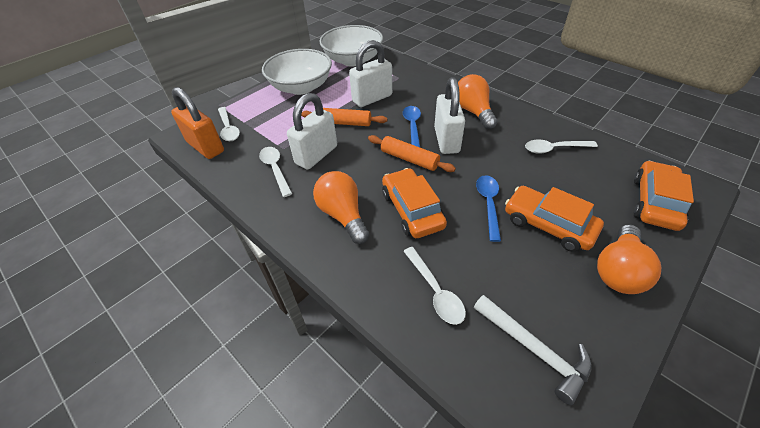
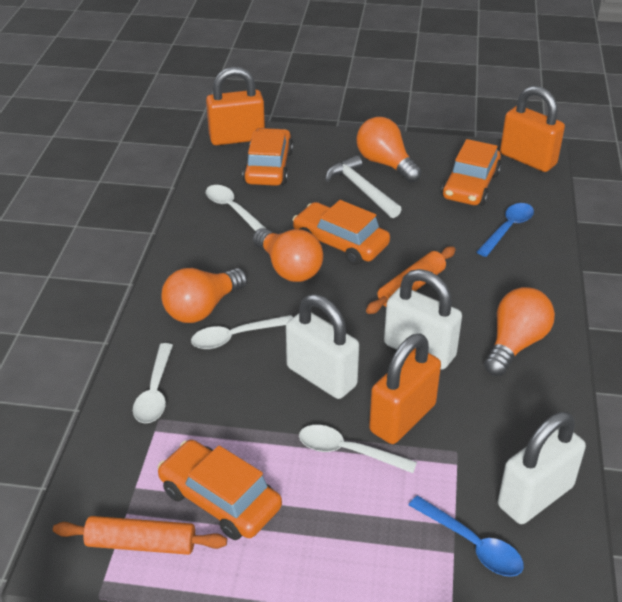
orange car: 3 -> 4
orange light bulb: 3 -> 4
orange padlock: 1 -> 3
white bowl: 2 -> 0

